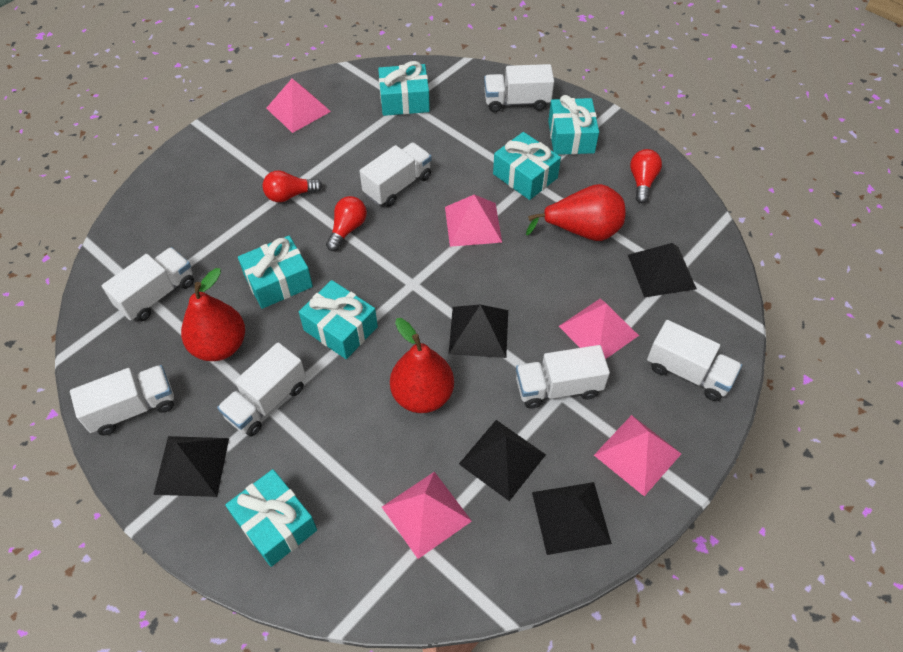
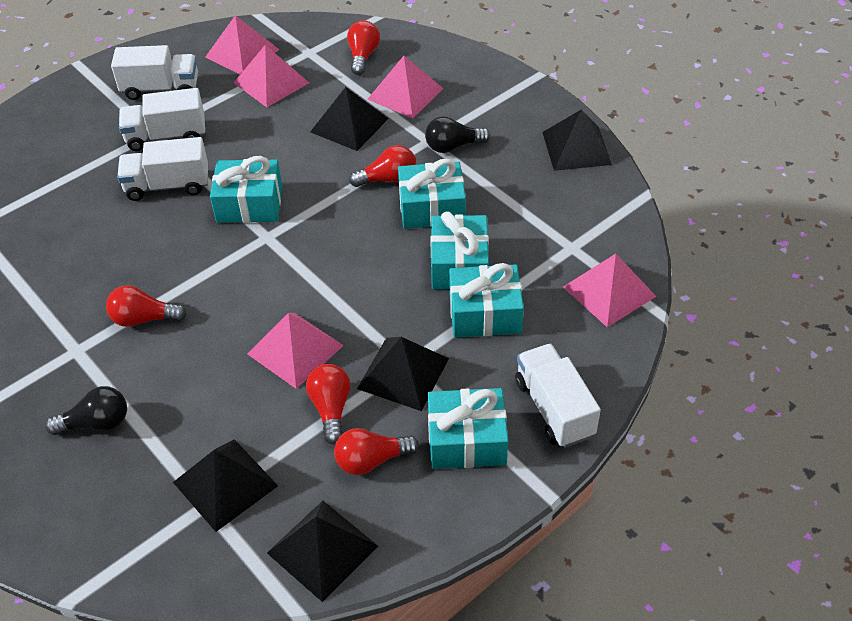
black light bulb: 0 -> 2
red light bulb: 3 -> 5
red pear: 3 -> 0
turquoise gift: 6 -> 5
white truck: 7 -> 4

